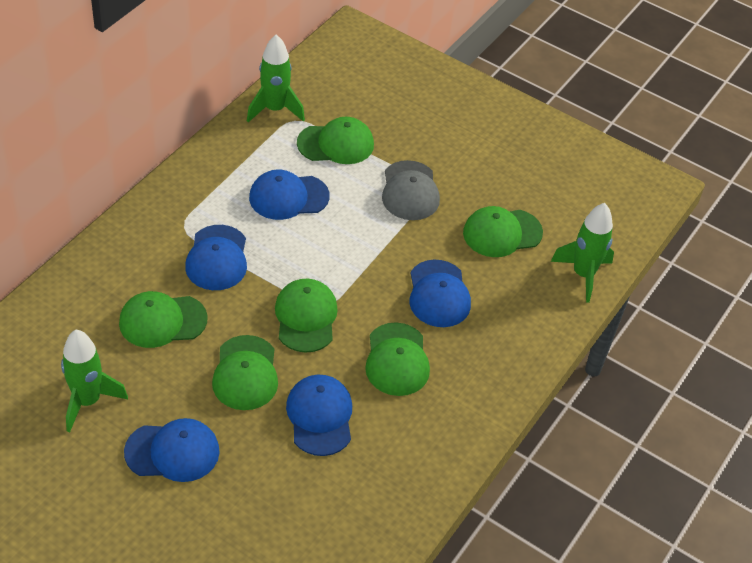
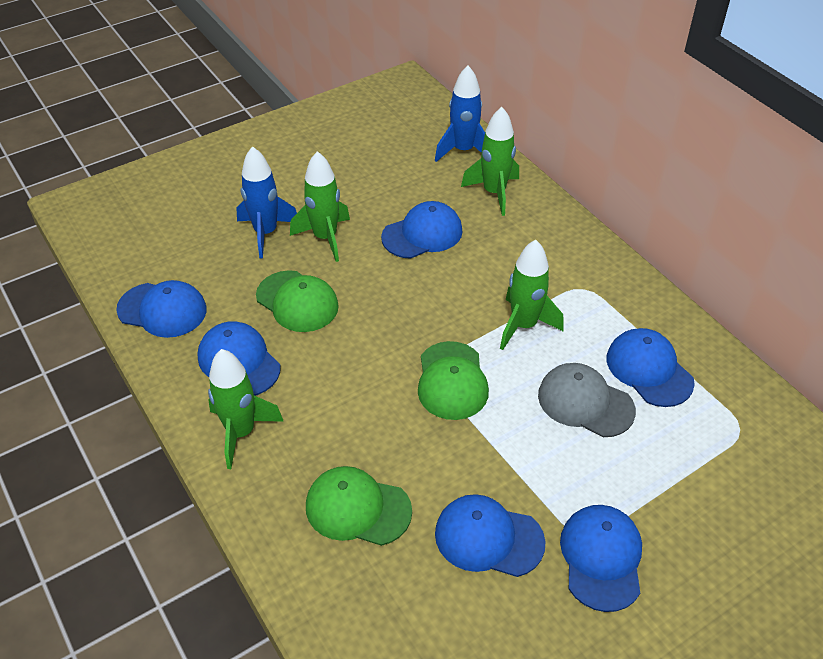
blue cap: 5 -> 6
blue rocket: 0 -> 2
green cap: 6 -> 3
green rocket: 3 -> 4

